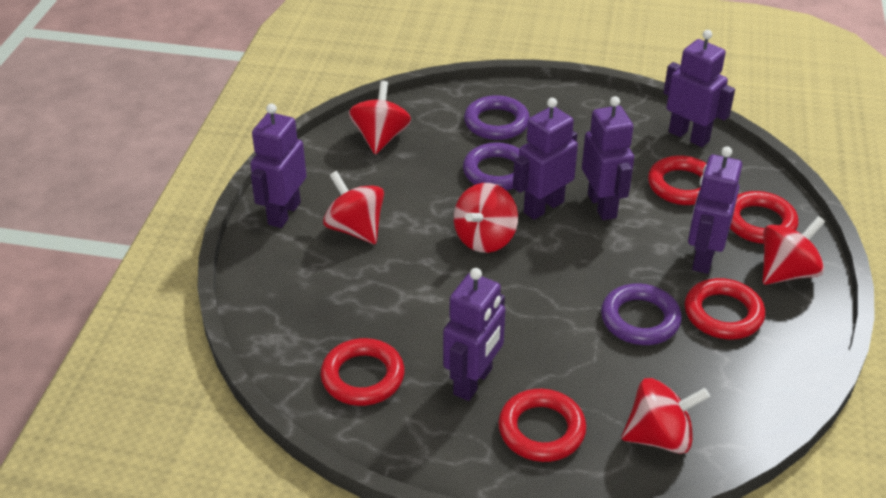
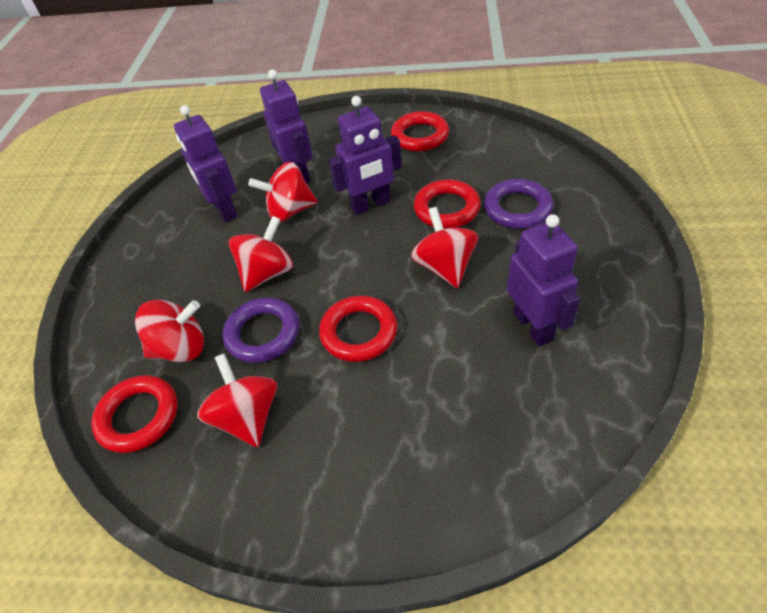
purple ring: 3 -> 2
purple robot: 6 -> 4
red ring: 5 -> 4

